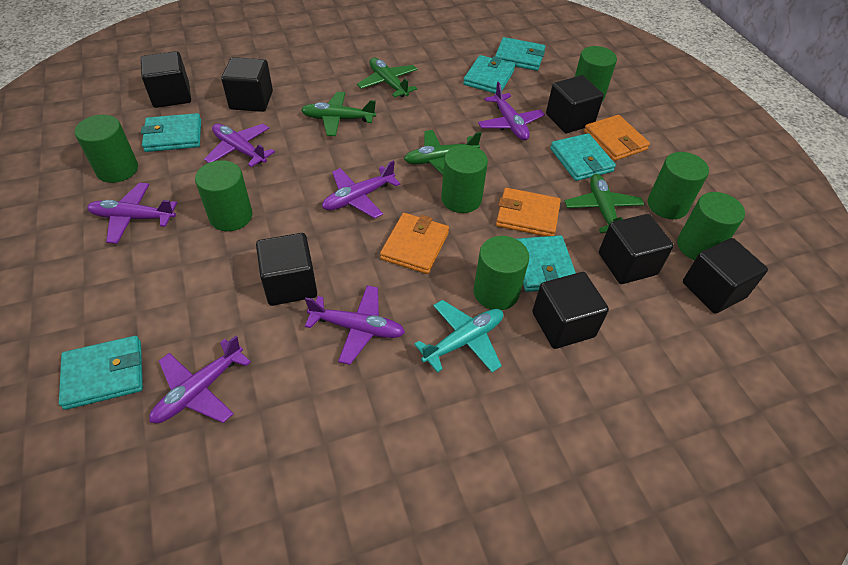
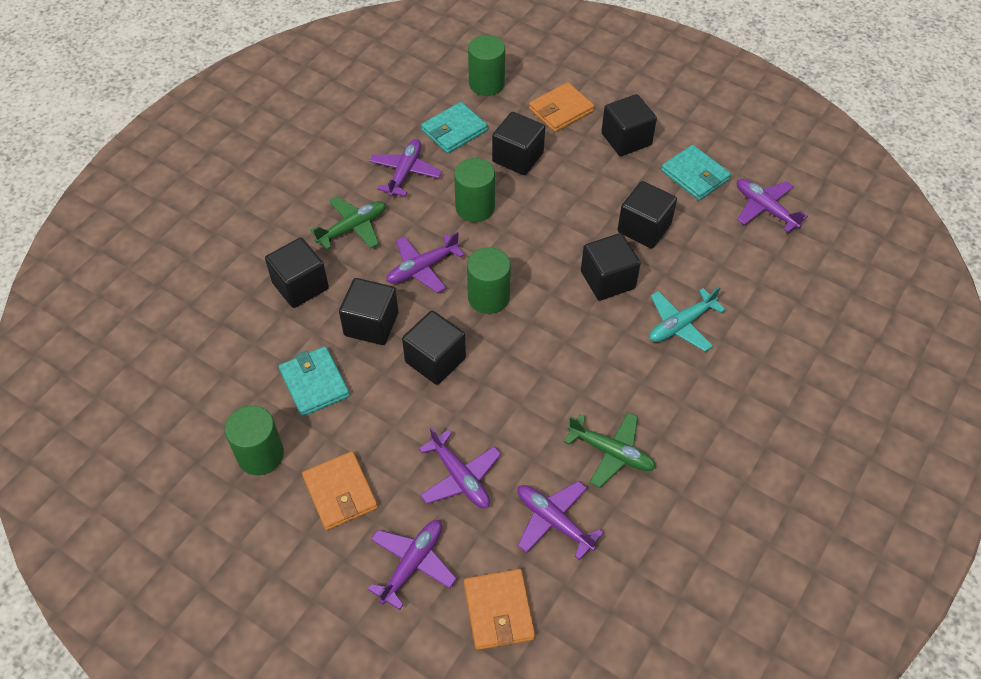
green cylinder: 7 -> 4
green plane: 4 -> 2
turquoise wallet: 6 -> 3

